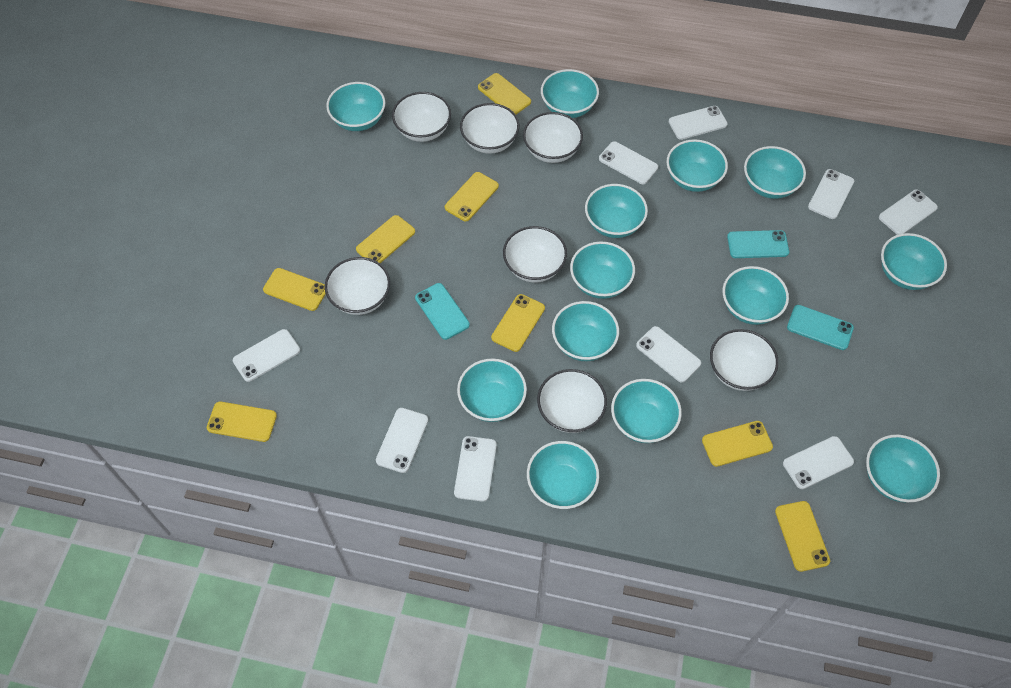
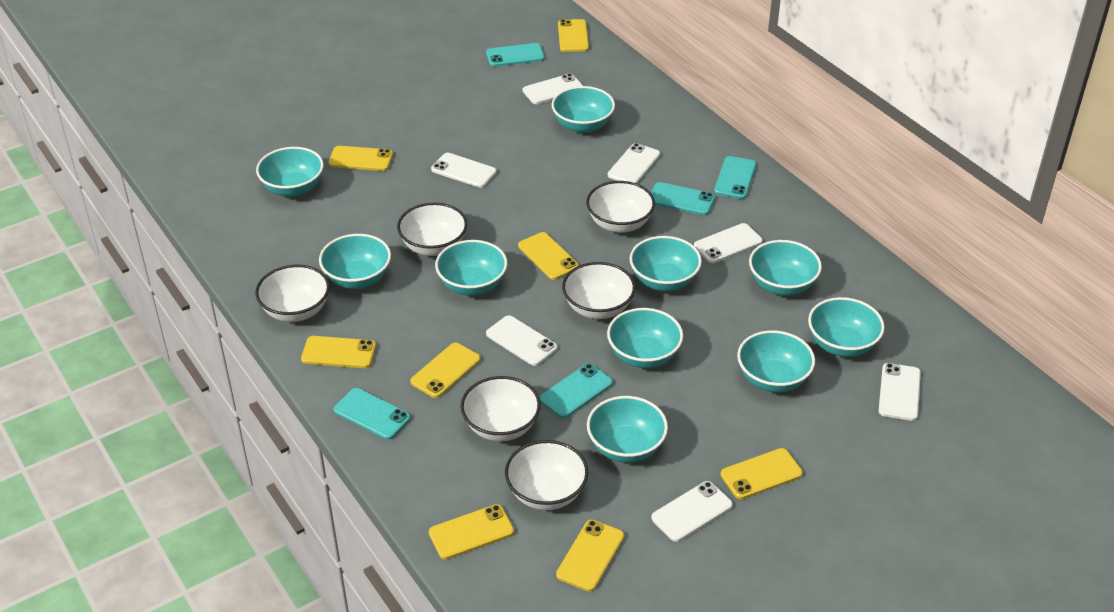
turquoise bowl: 13 -> 10
turquoise phone: 3 -> 5
white bowl: 7 -> 6
white phone: 9 -> 7

